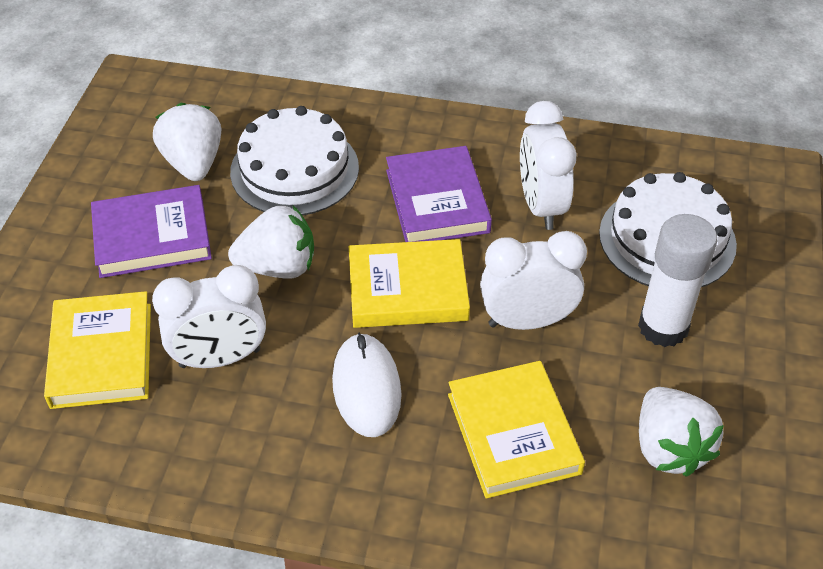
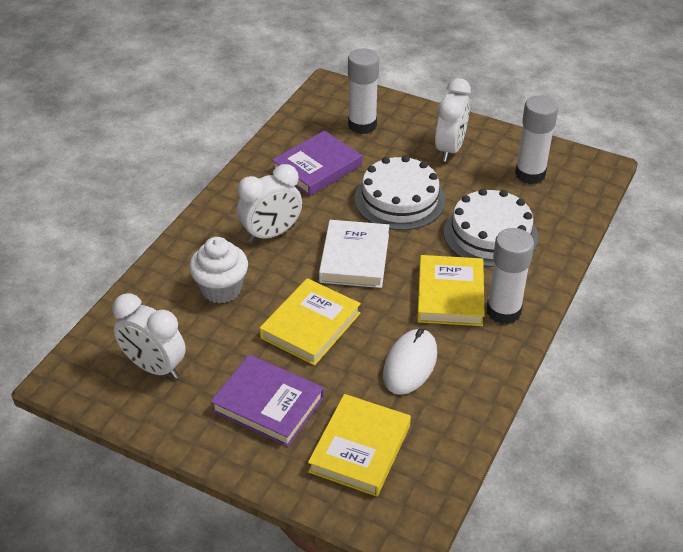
white book: 0 -> 1
white cupcake: 0 -> 1
white glue stick: 1 -> 3
white strawberry: 3 -> 0

